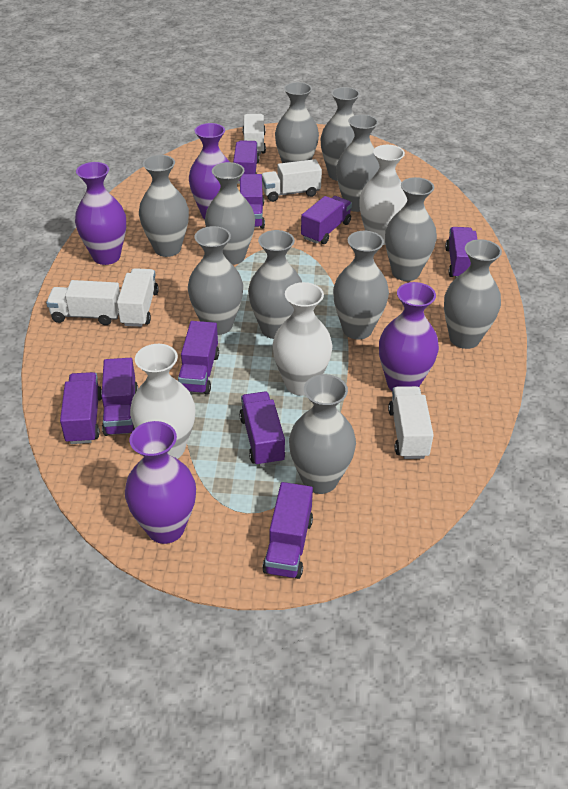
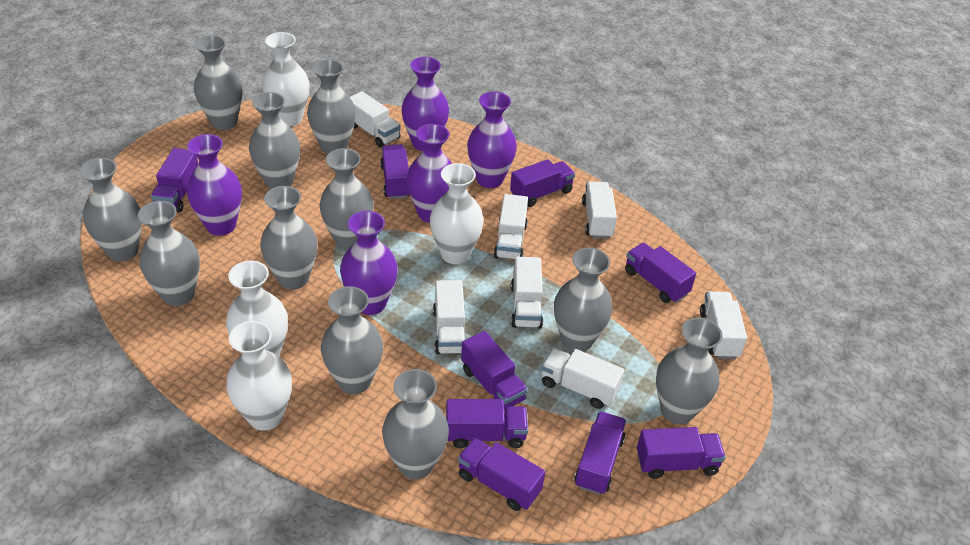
purple vase: 4 -> 5
white truck: 5 -> 7
white vase: 3 -> 4

